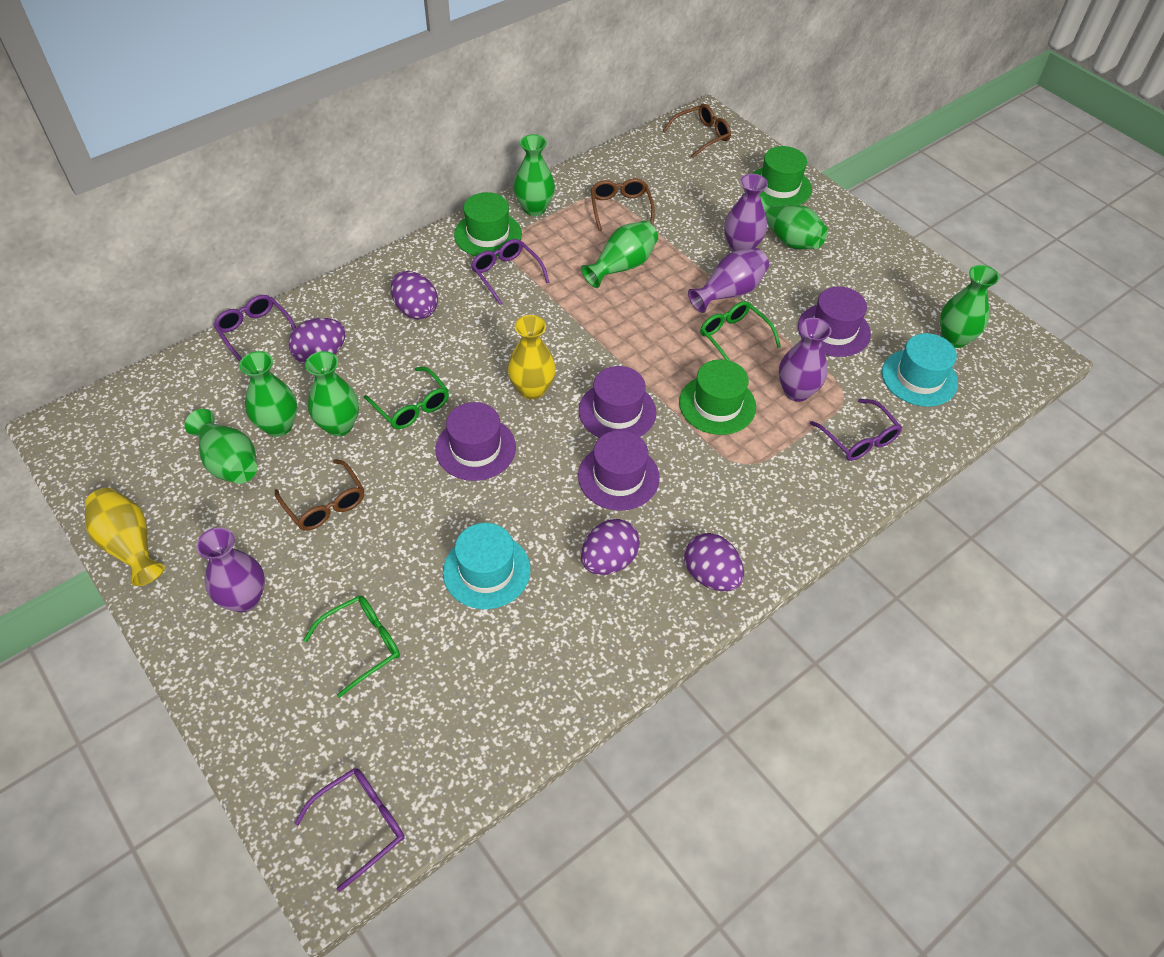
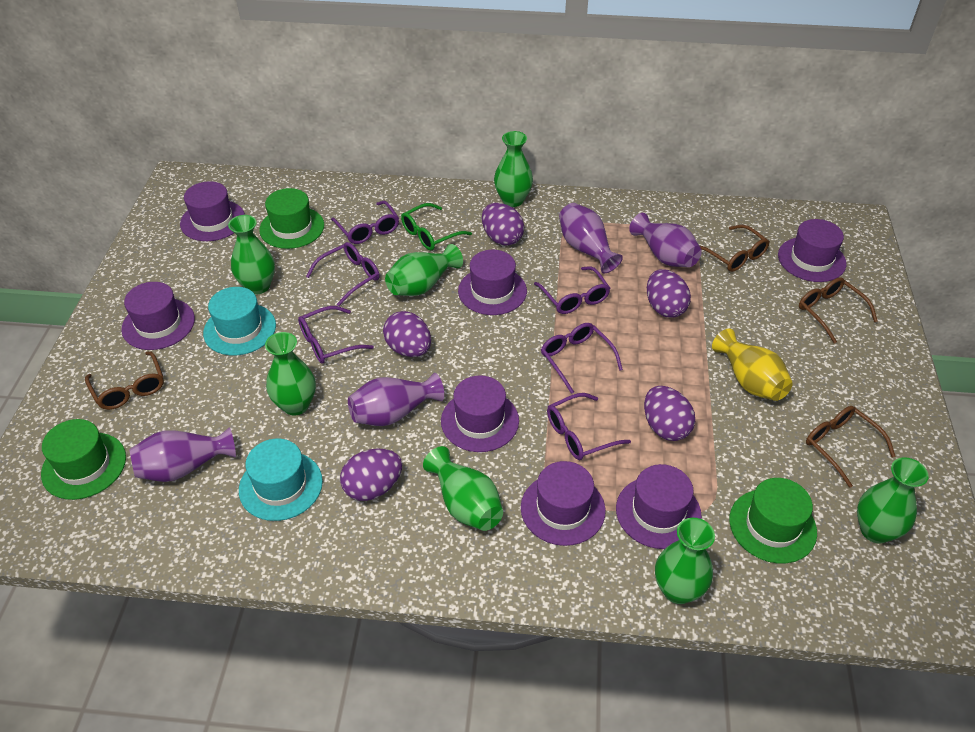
brown glasses: 3 -> 4
green glasses: 3 -> 1
purple egg: 4 -> 5
purple glasses: 4 -> 6
purple hat: 4 -> 7
yellow vase: 2 -> 1

